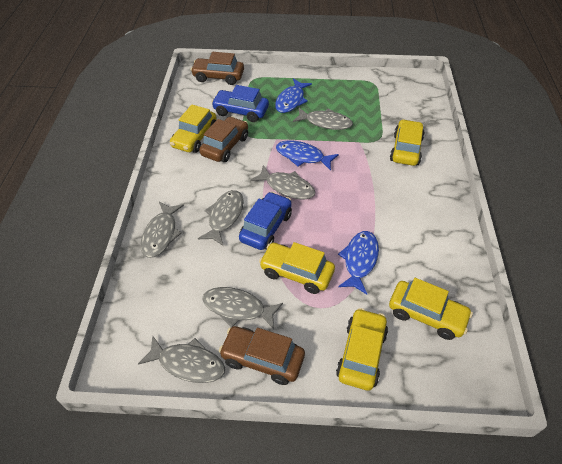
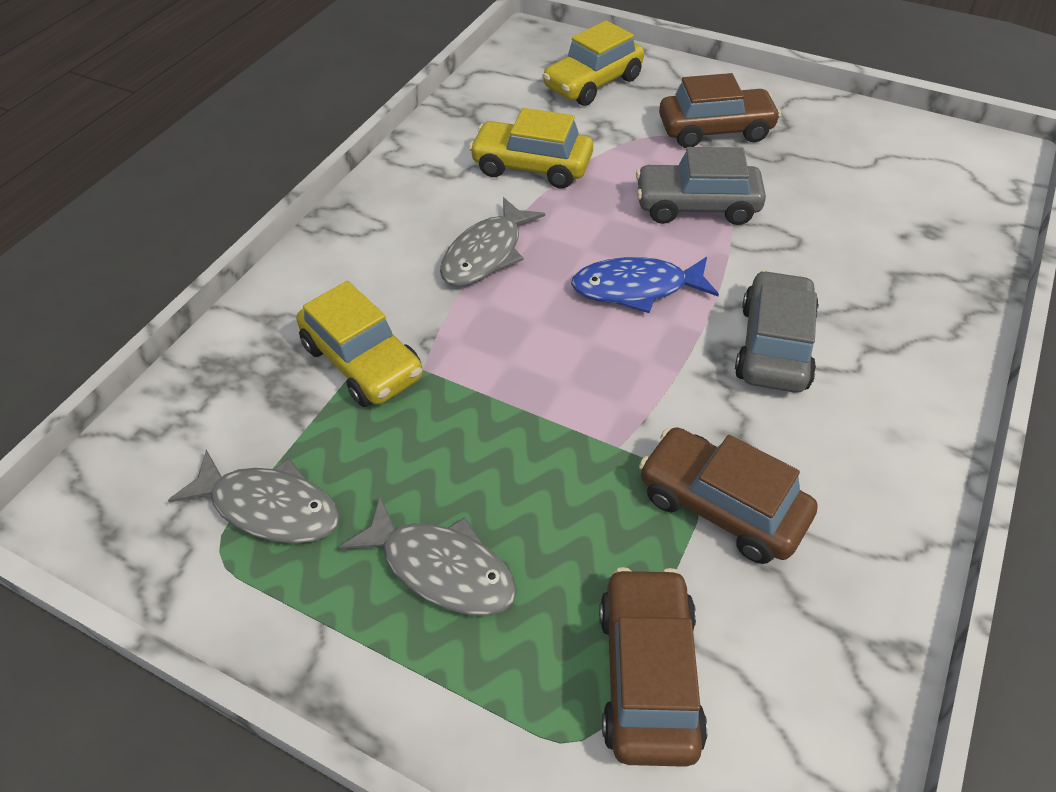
blue car: 2 -> 0
blue fish: 3 -> 1
grey car: 0 -> 2
grey fish: 6 -> 3
yellow car: 5 -> 3

